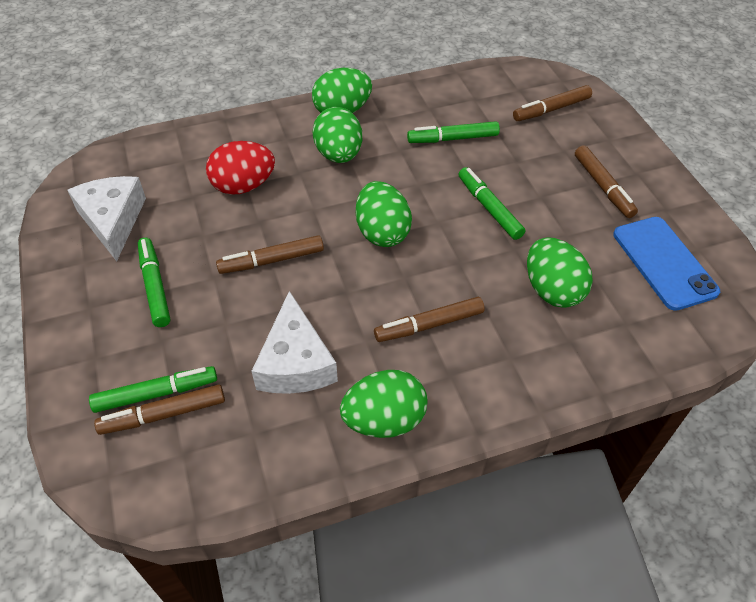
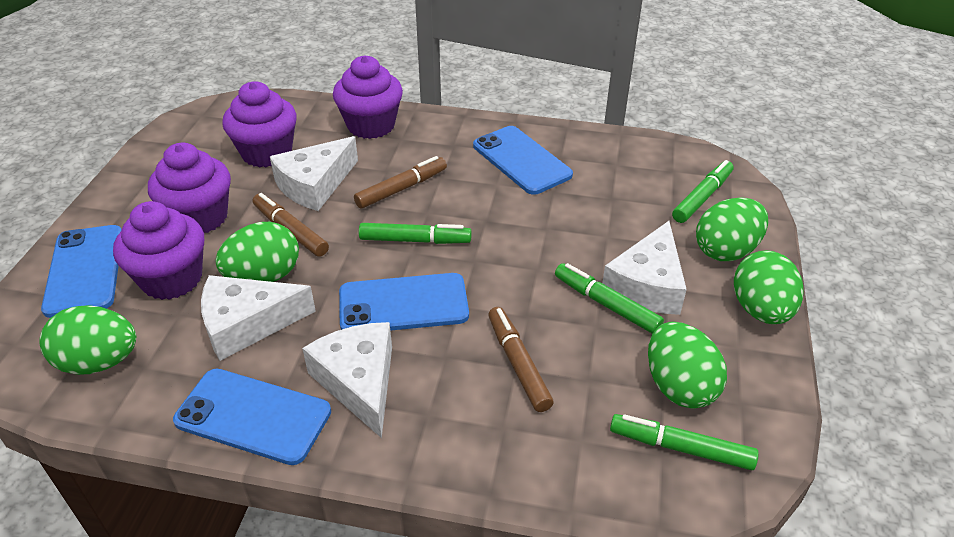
blue phone: 1 -> 4
brown marker: 5 -> 3
purple cupcake: 0 -> 4
red egg: 1 -> 0
white cheese: 2 -> 4

